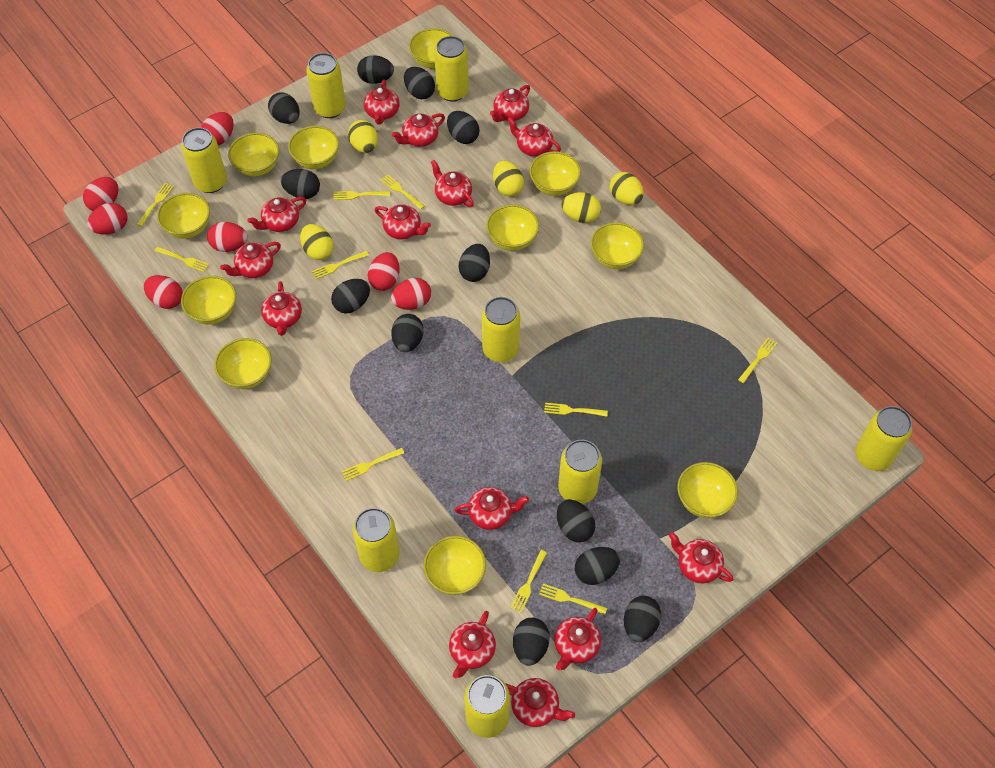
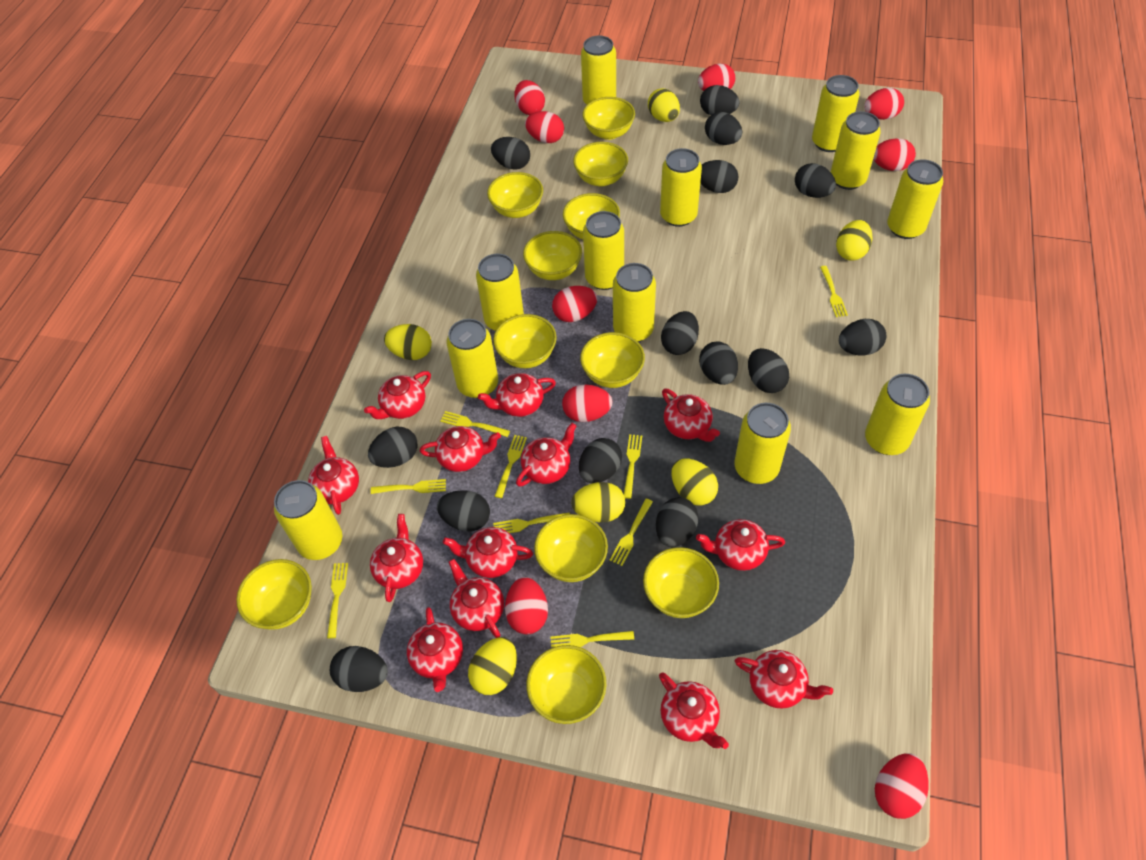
black egg: 12 -> 14
red egg: 7 -> 9
red teapot: 14 -> 13
yellow can: 8 -> 12
yellow egg: 5 -> 6
yellow fork: 10 -> 9

